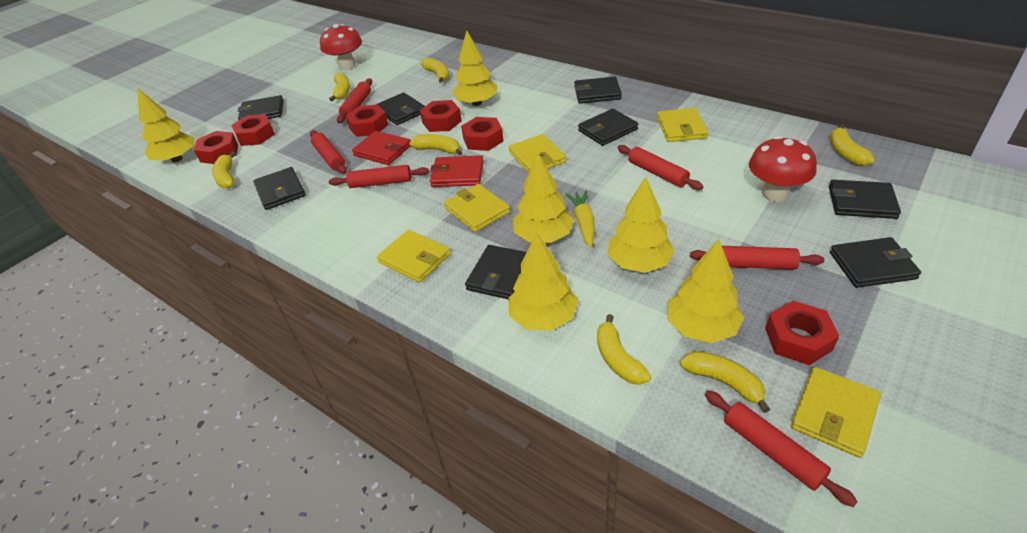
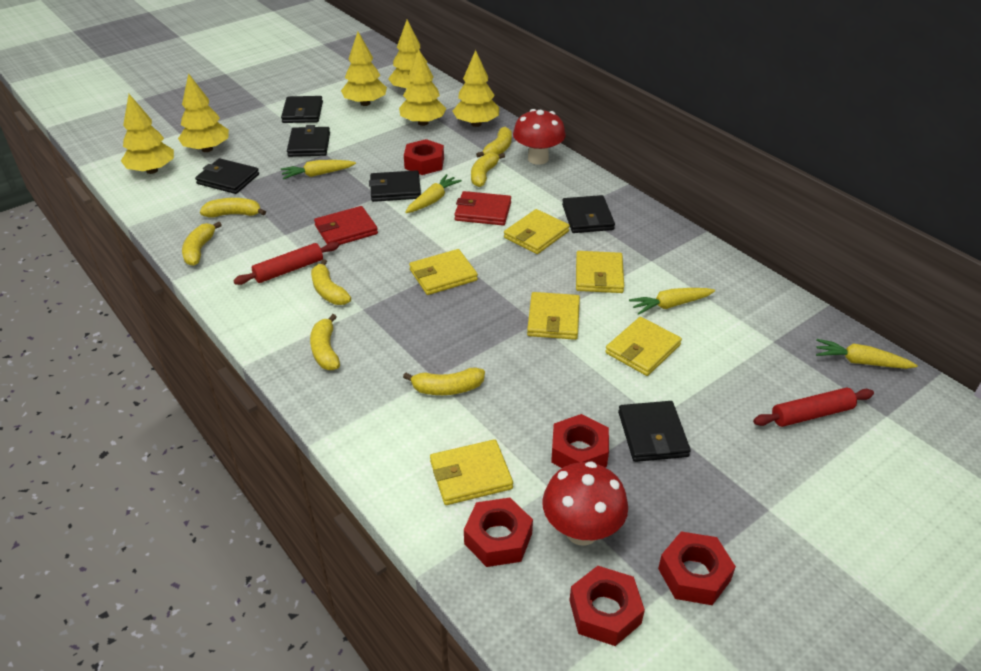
black wallet: 8 -> 6
red nut: 6 -> 5
red rolling pin: 6 -> 2
yellow carrot: 1 -> 4
yellow wallet: 5 -> 6

